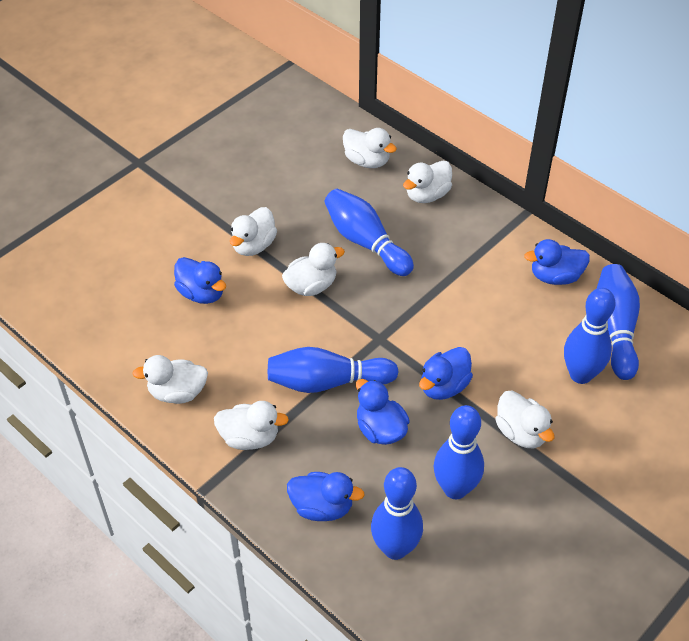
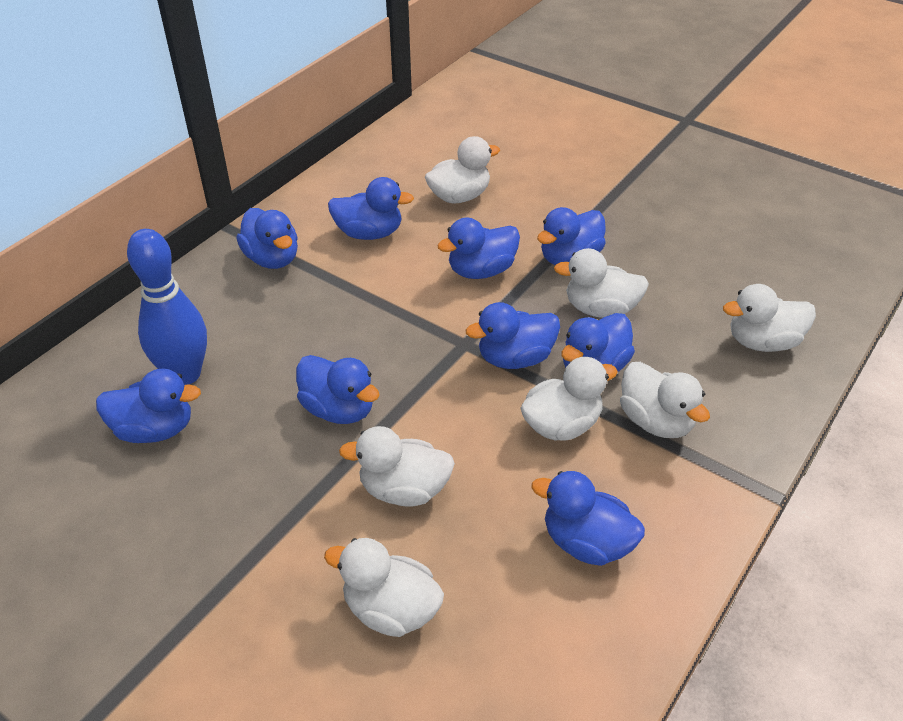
blue bowling pin: 6 -> 1
blue duck: 5 -> 9

